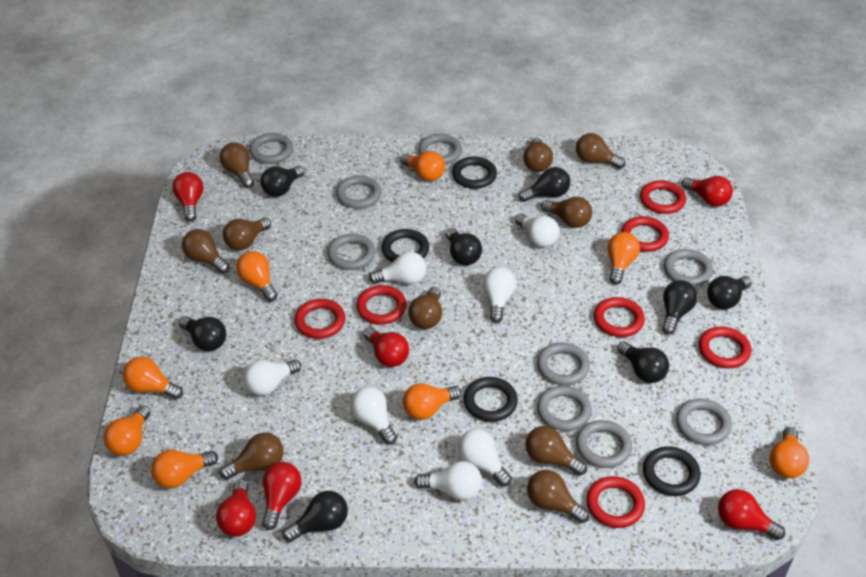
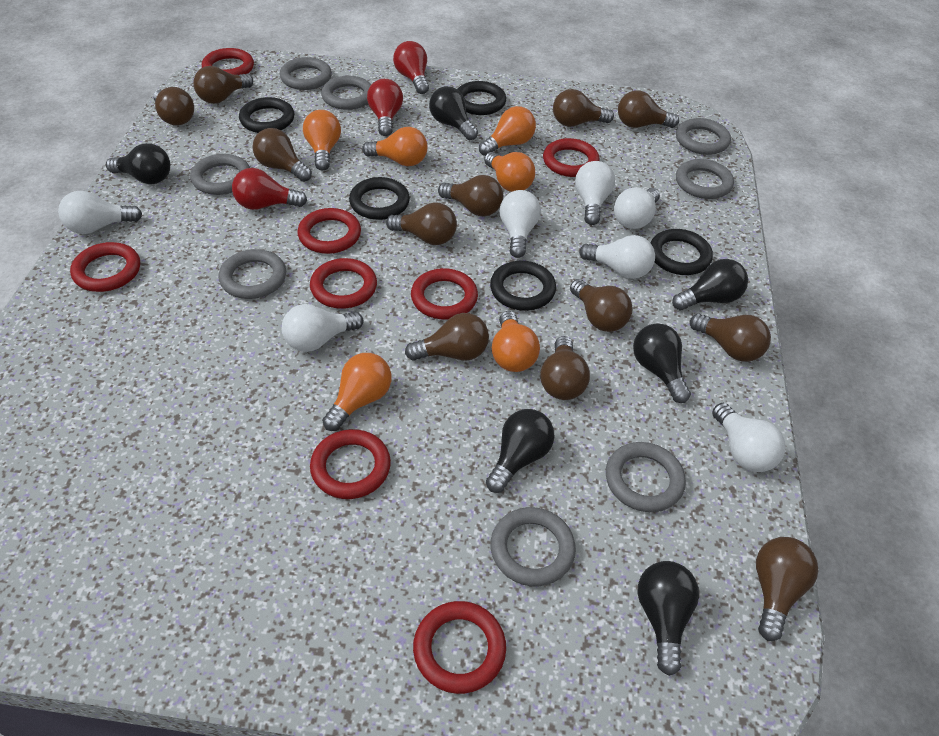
black light bulb: 8 -> 6
black ring: 4 -> 5
brown light bulb: 10 -> 12
grey ring: 9 -> 8
orange light bulb: 8 -> 6
red light bulb: 6 -> 3
red ring: 7 -> 8

